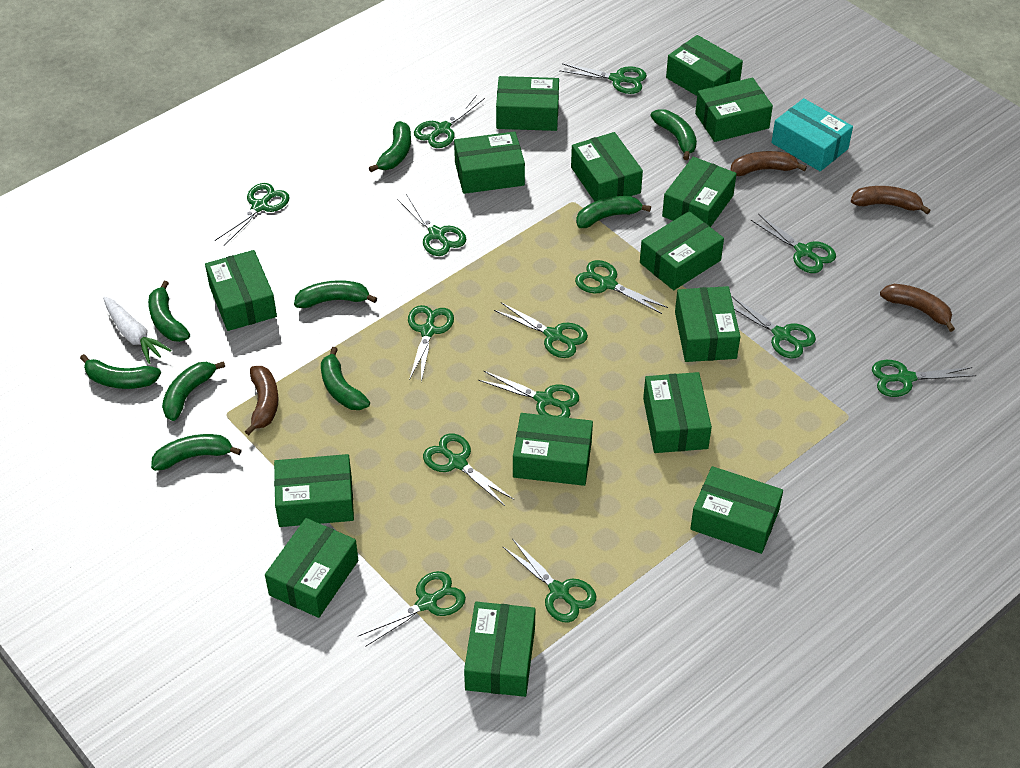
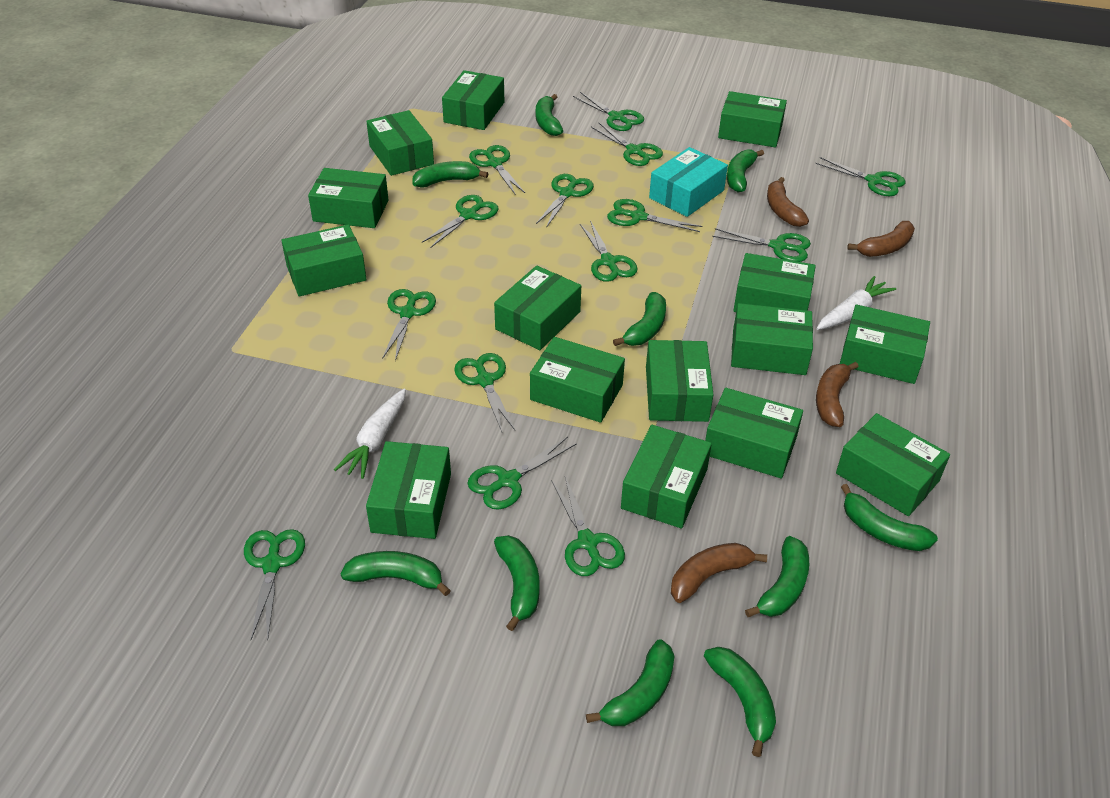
green banana: 9 -> 10
white carrot: 1 -> 2

